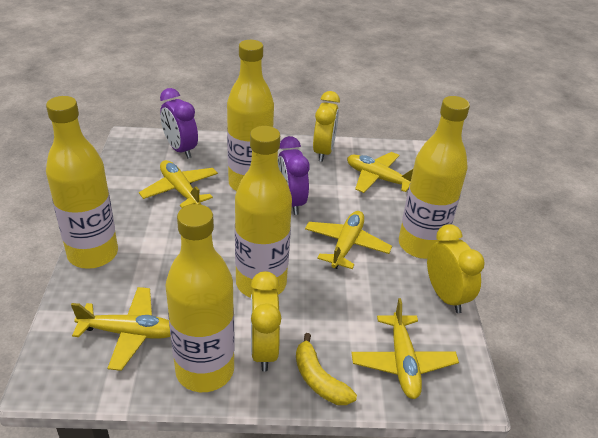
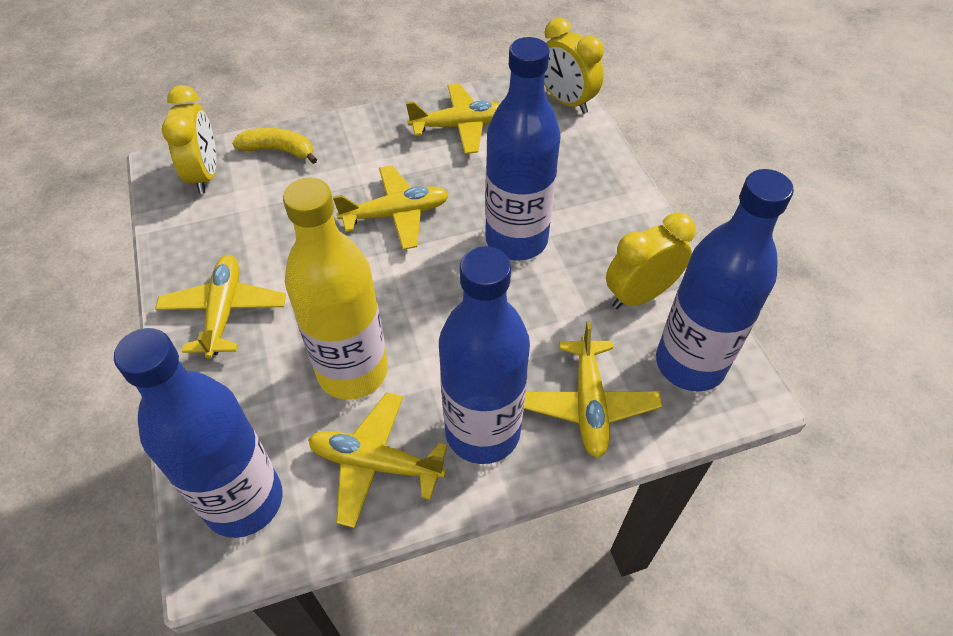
blue bottle: 0 -> 4
purple clock: 2 -> 0
yellow bottle: 5 -> 1

